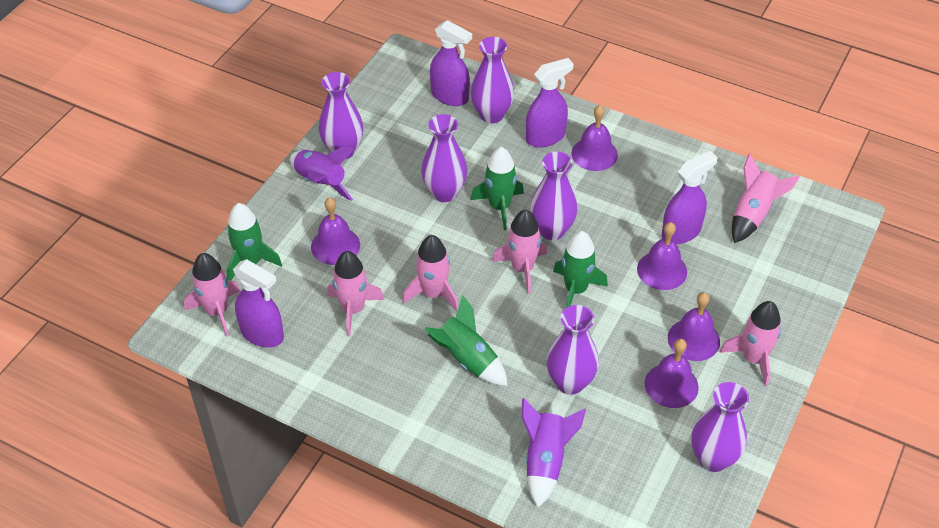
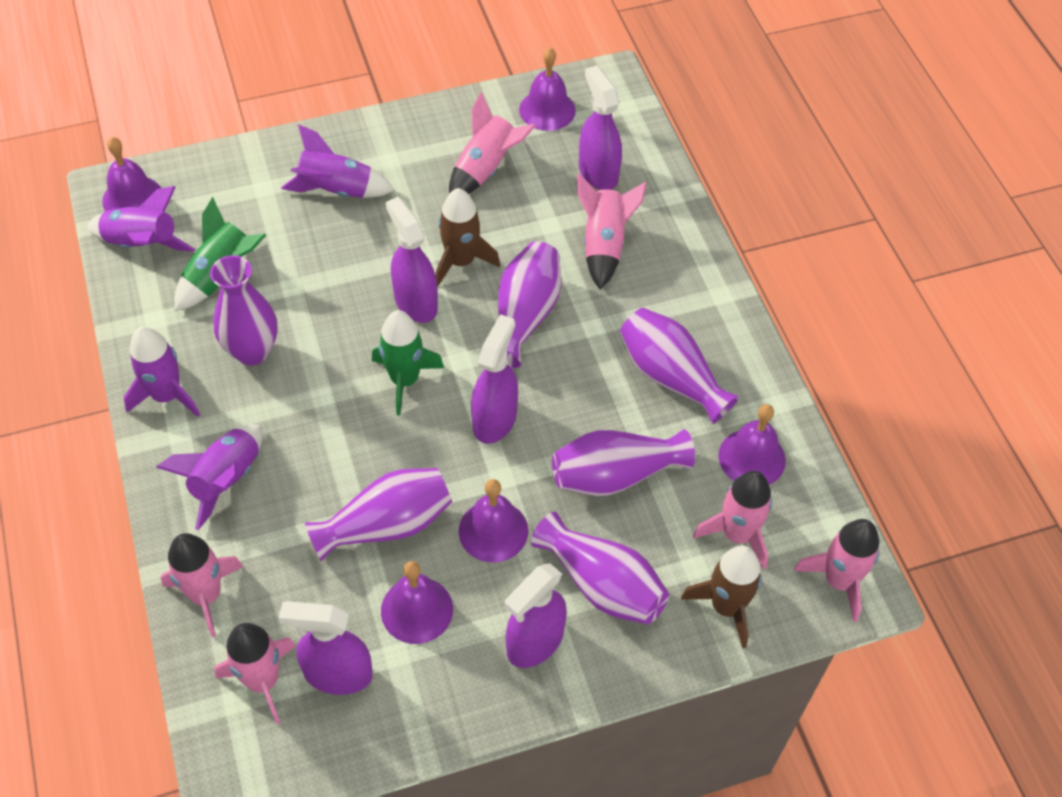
brown rocket: 0 -> 2
green rocket: 4 -> 2
purple rocket: 2 -> 4
purple spray bottle: 4 -> 5

